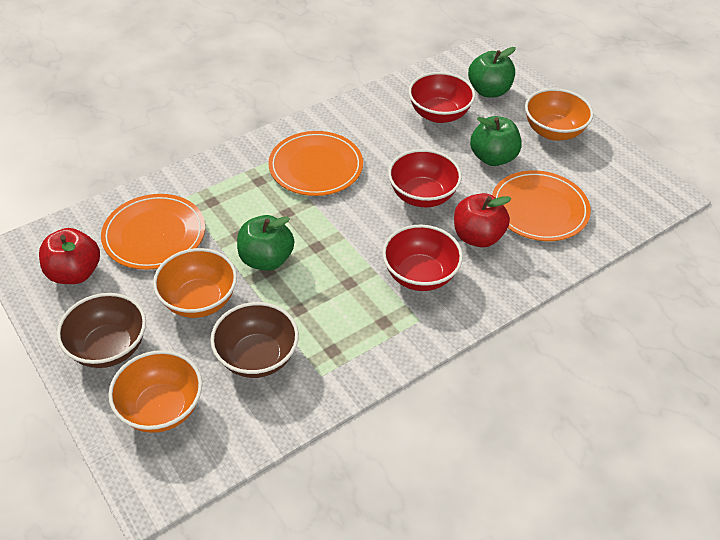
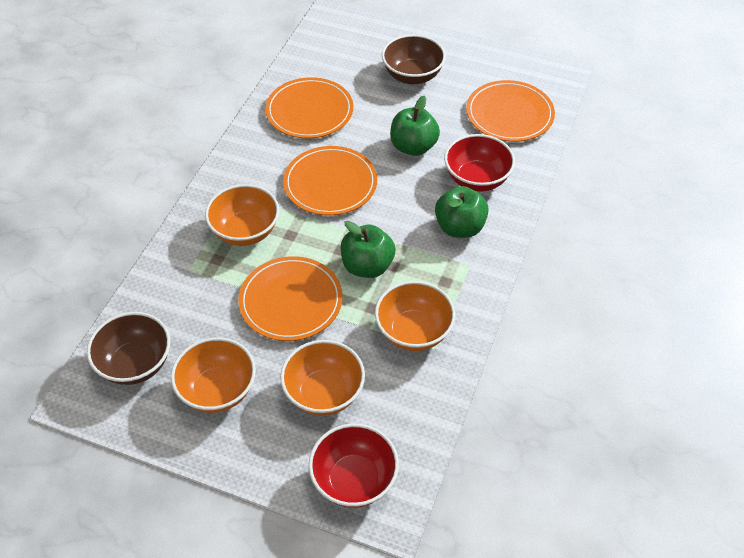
orange bowl: 3 -> 4
orange plate: 3 -> 4
red apple: 2 -> 0
red bowl: 3 -> 2

